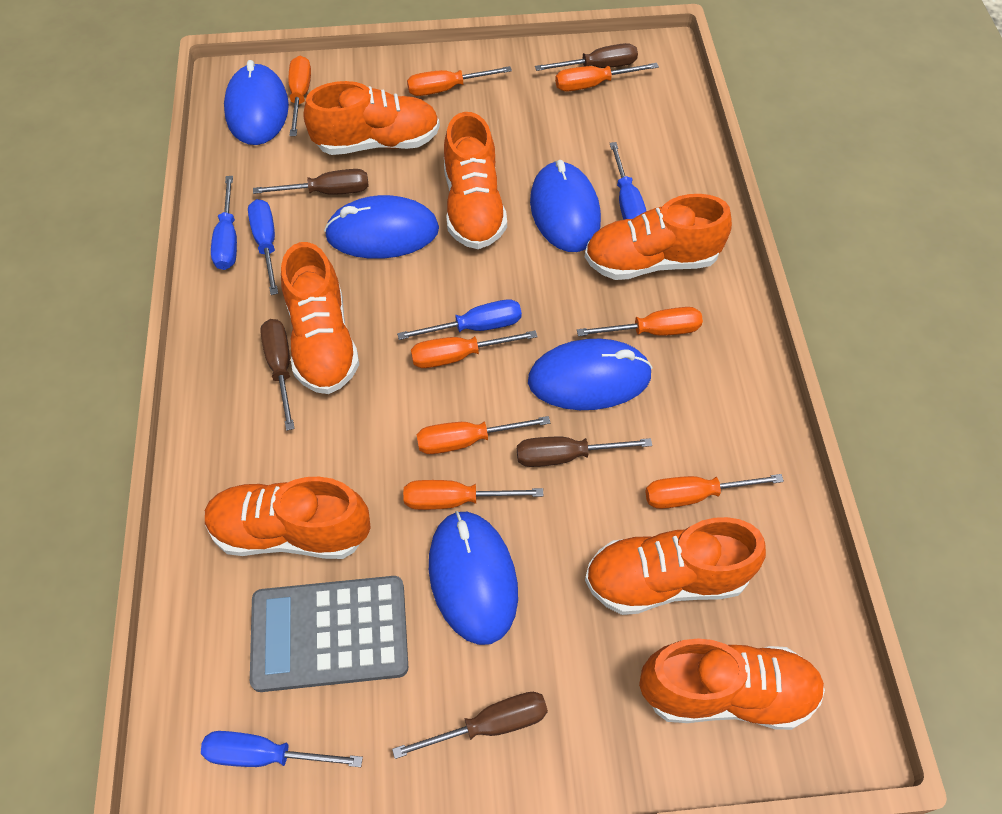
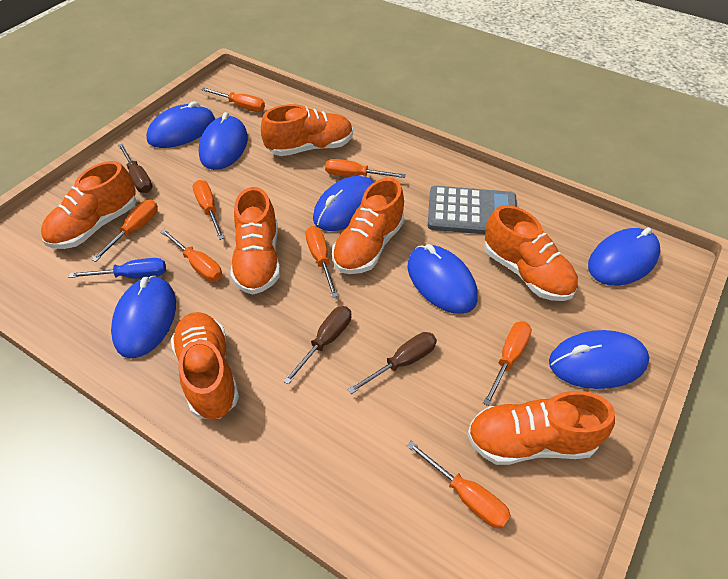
blue mouse: 5 -> 7
blue screwdriver: 5 -> 1
brown screwdriver: 5 -> 3

